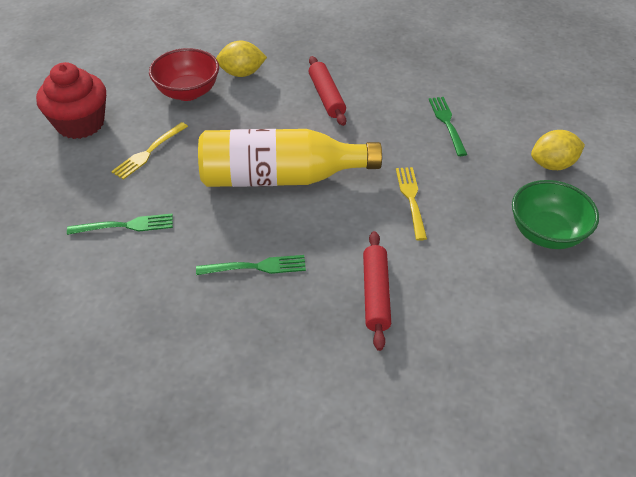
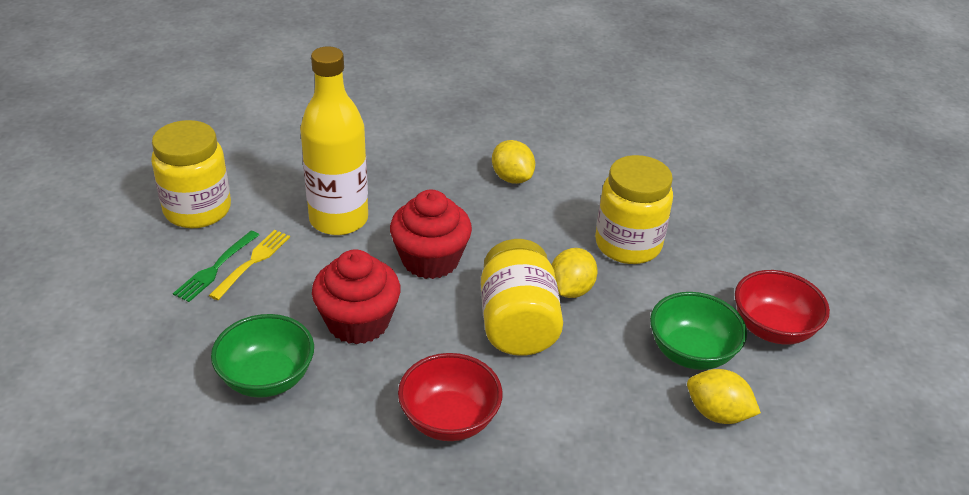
green bowl: 1 -> 2
green fork: 3 -> 1
red bowl: 1 -> 2
red cupcake: 1 -> 2
red rolling pin: 2 -> 0
yellow fork: 2 -> 1
yellow jar: 0 -> 3
yellow lemon: 2 -> 3

